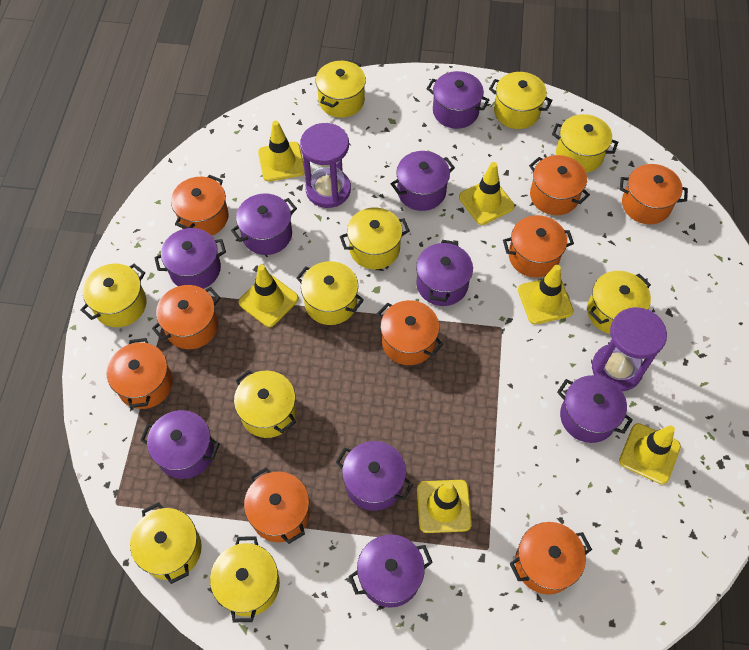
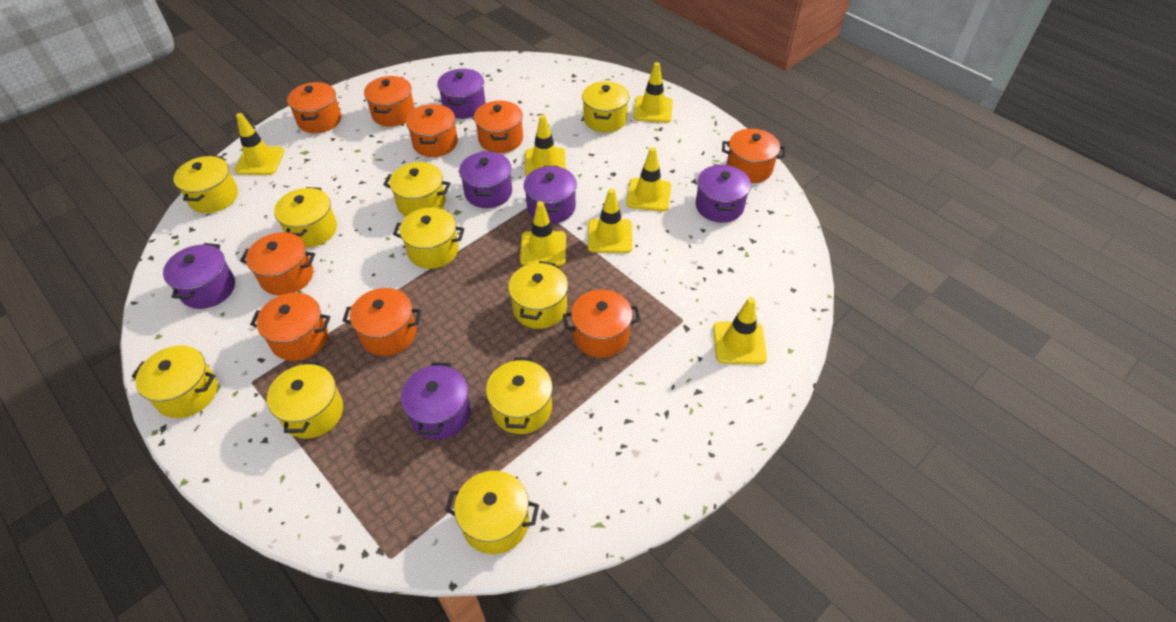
purple hourglass: 2 -> 0
purple pot: 9 -> 6
yellow traffic cone: 6 -> 7

